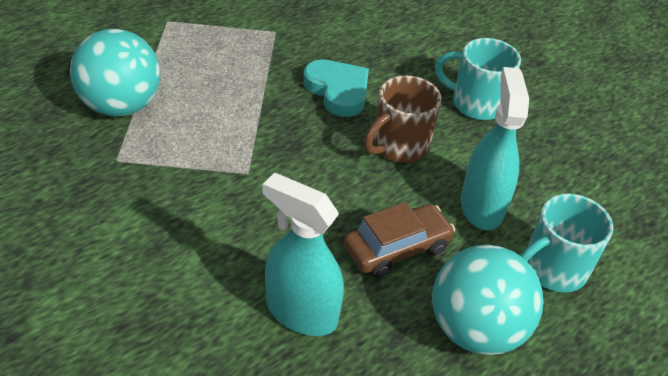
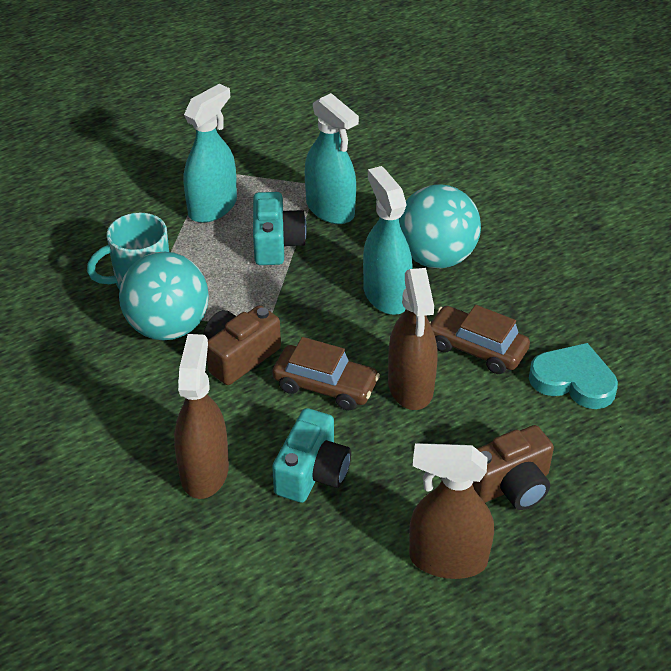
brown camera: 0 -> 2
brown car: 1 -> 2
brown mug: 1 -> 0
brown spray bottle: 0 -> 3
turquoise camera: 0 -> 2
turquoise mug: 2 -> 1
turquoise spray bottle: 2 -> 3

